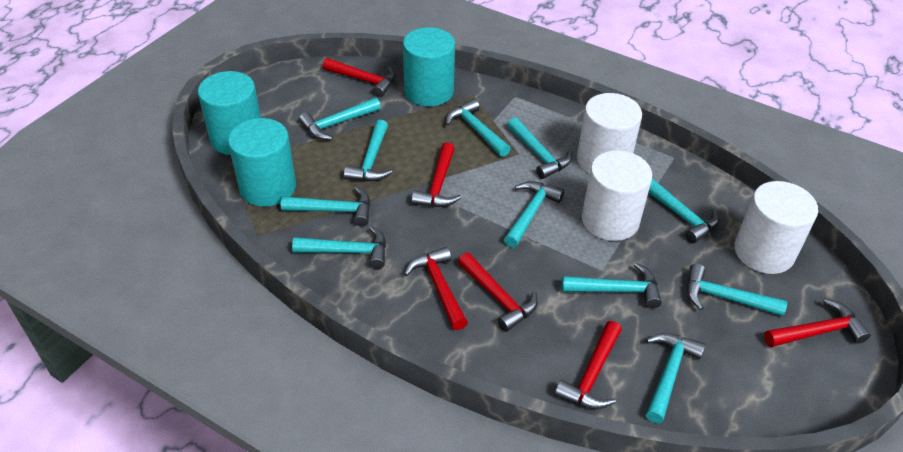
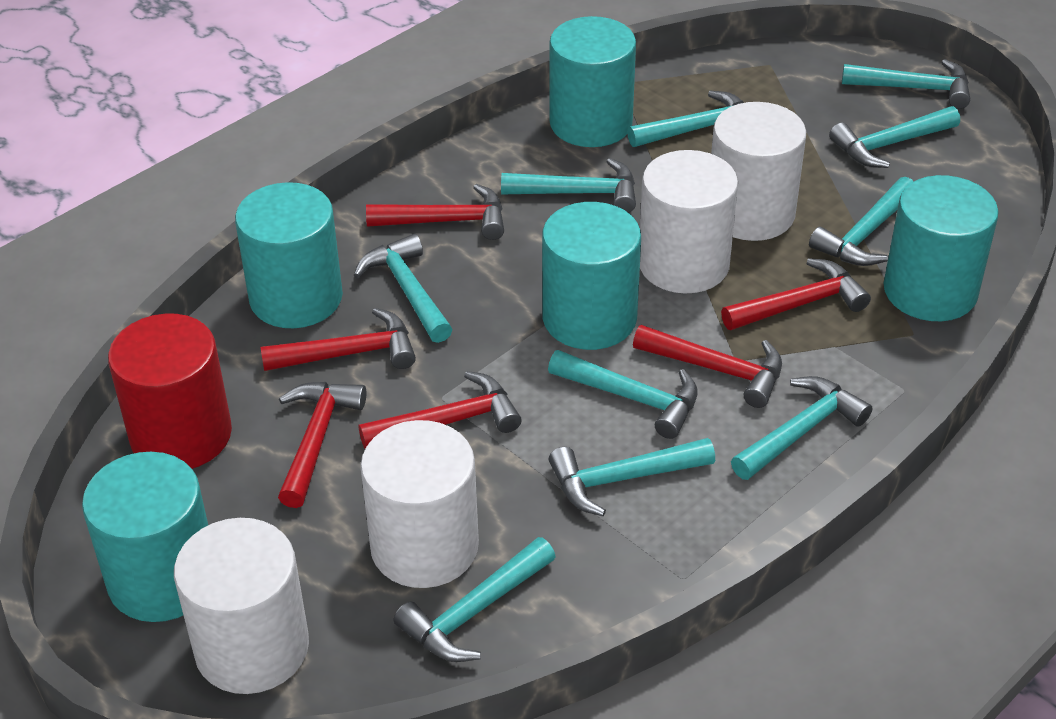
red cylinder: 0 -> 1
turquoise cylinder: 3 -> 5
turquoise hammer: 11 -> 10
white cylinder: 3 -> 4

